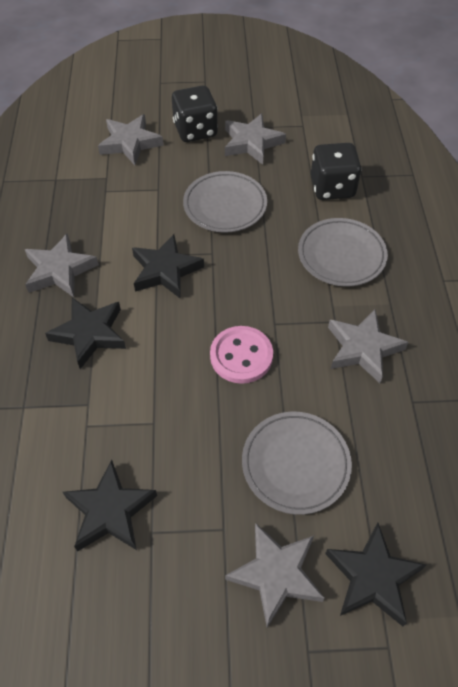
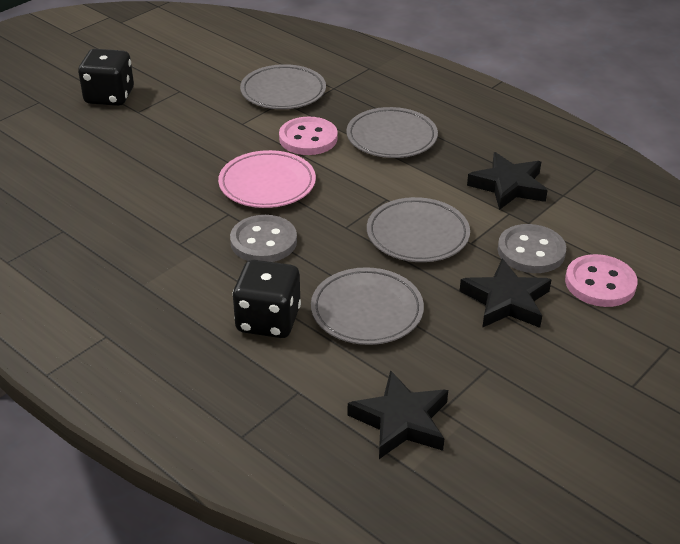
black star: 4 -> 3
grey button: 0 -> 2
grey plate: 3 -> 4
grey star: 5 -> 0
pink button: 1 -> 2
pink plate: 0 -> 1

